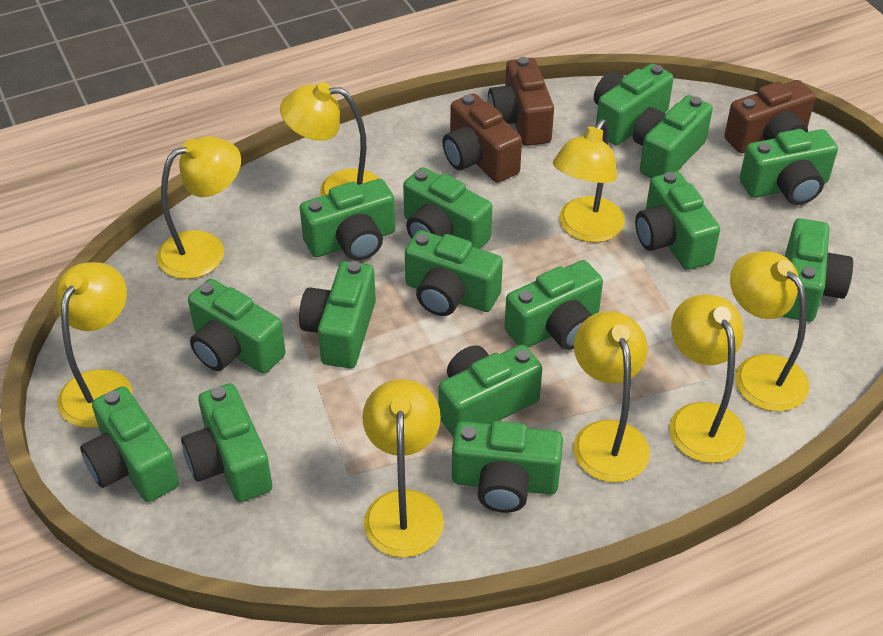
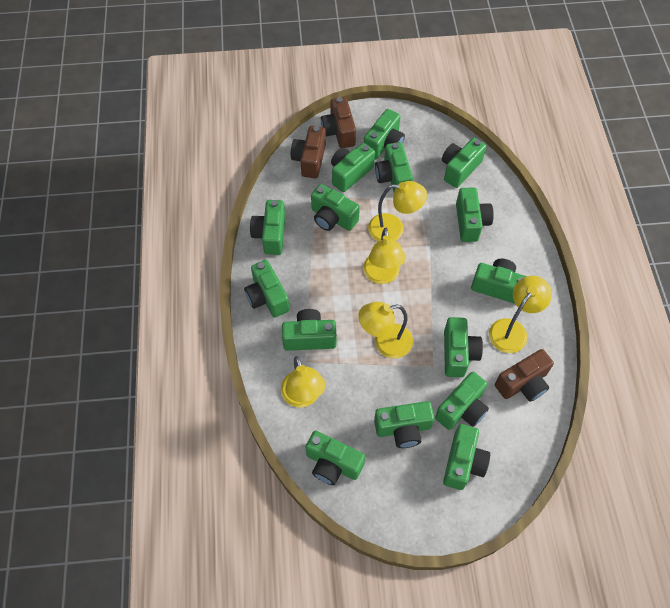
yellow lamp: 8 -> 5

